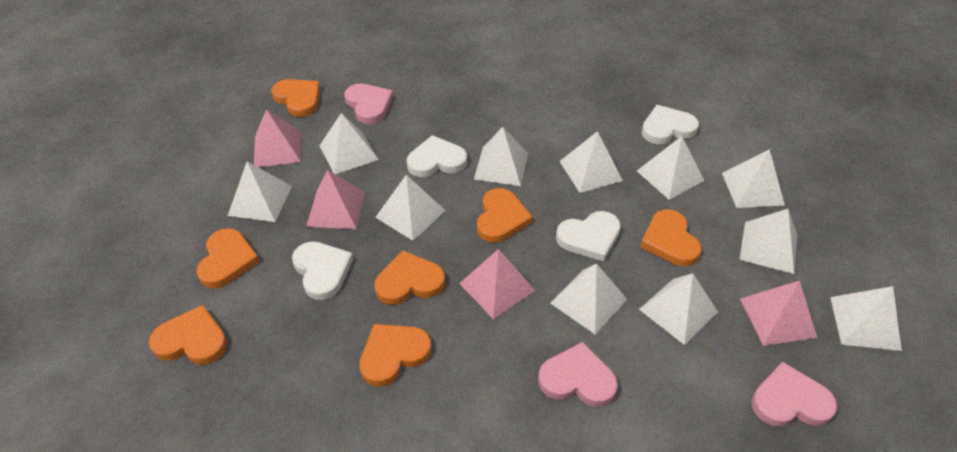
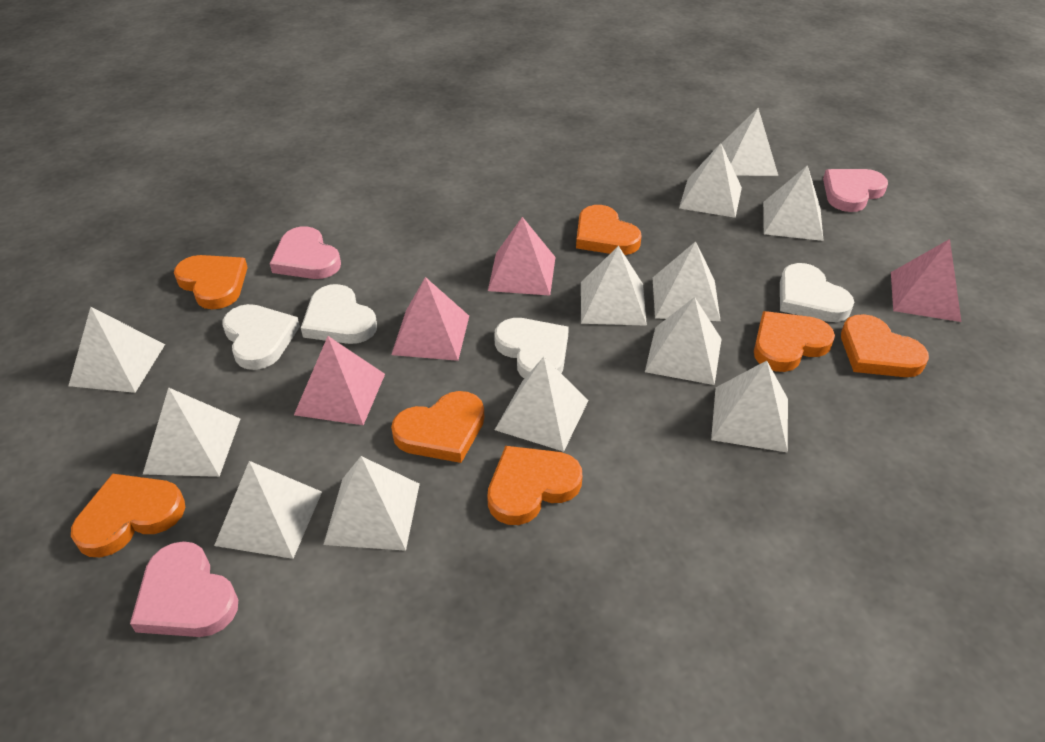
white pyramid: 11 -> 12

